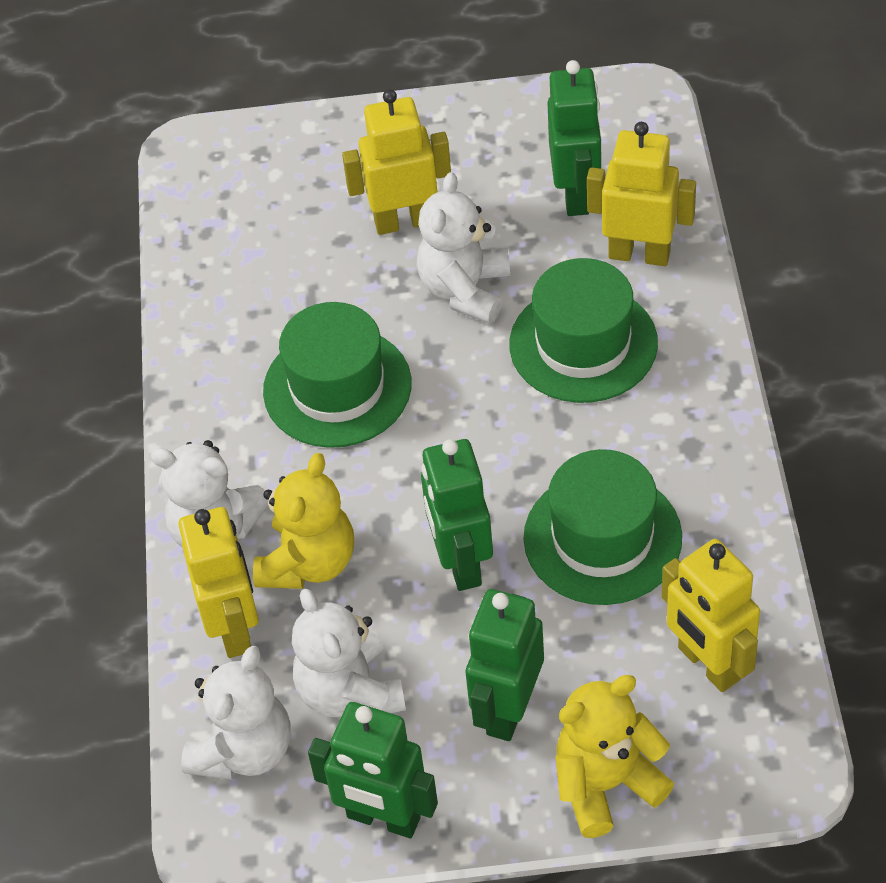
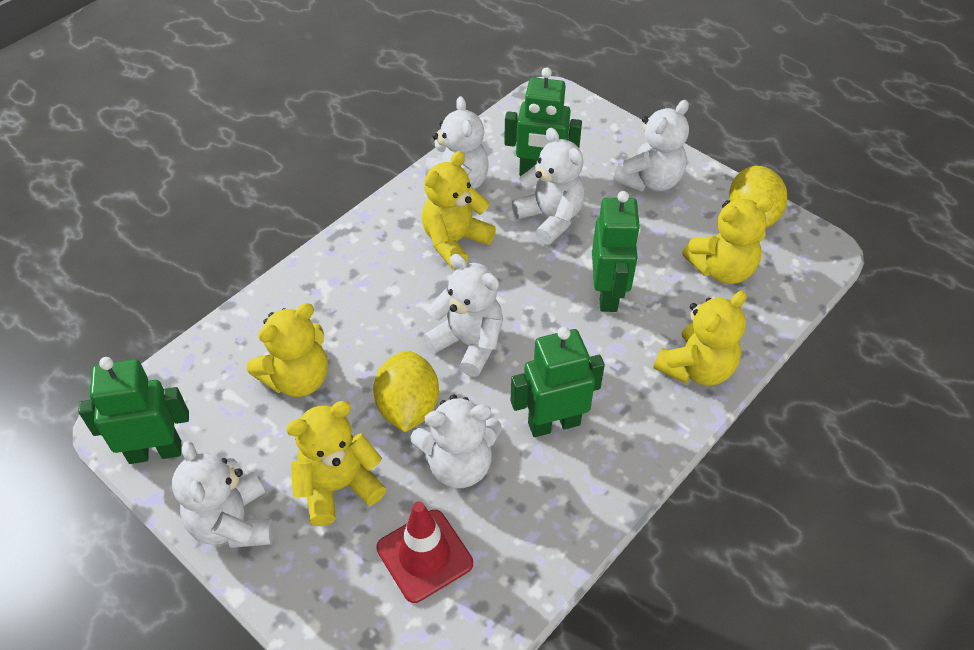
green hat: 3 -> 0
red traffic cone: 0 -> 1
white teddy bear: 4 -> 6
yellow lemon: 0 -> 2
yellow robot: 4 -> 0
yellow teddy bear: 2 -> 5

